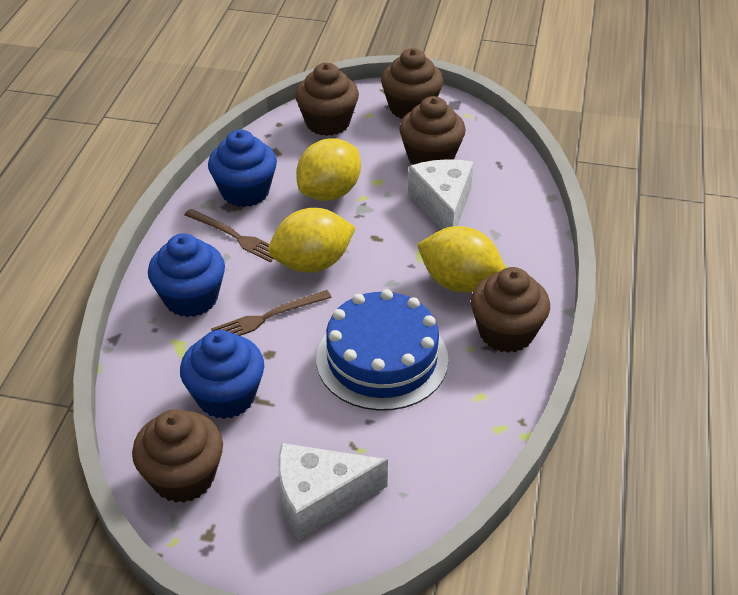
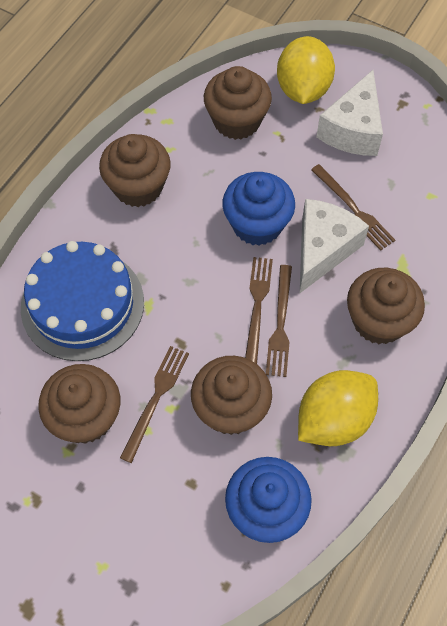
blue cupcake: 3 -> 2
brown fork: 2 -> 4
yellow lemon: 3 -> 2

